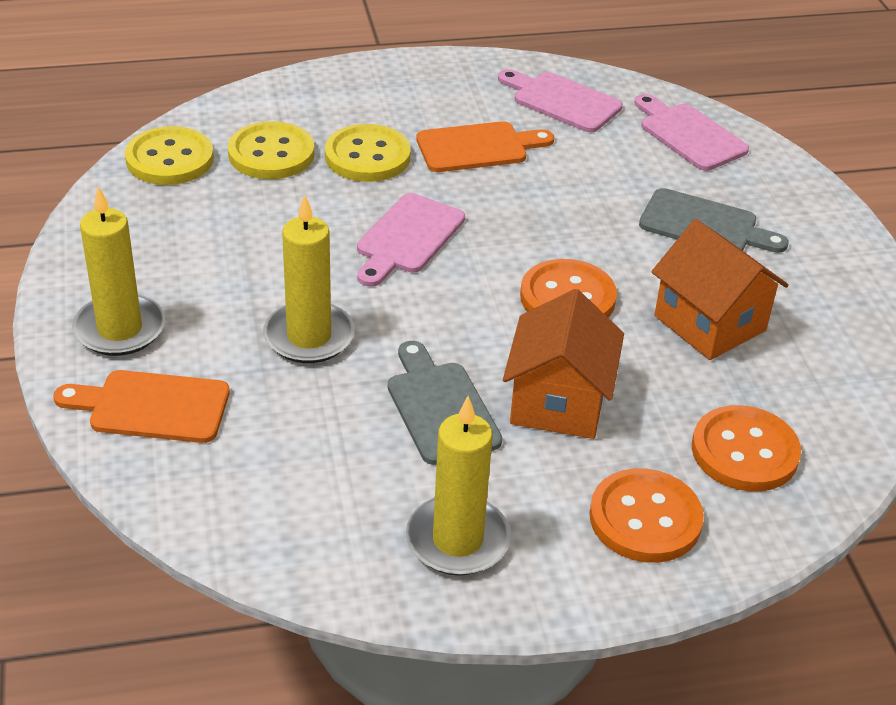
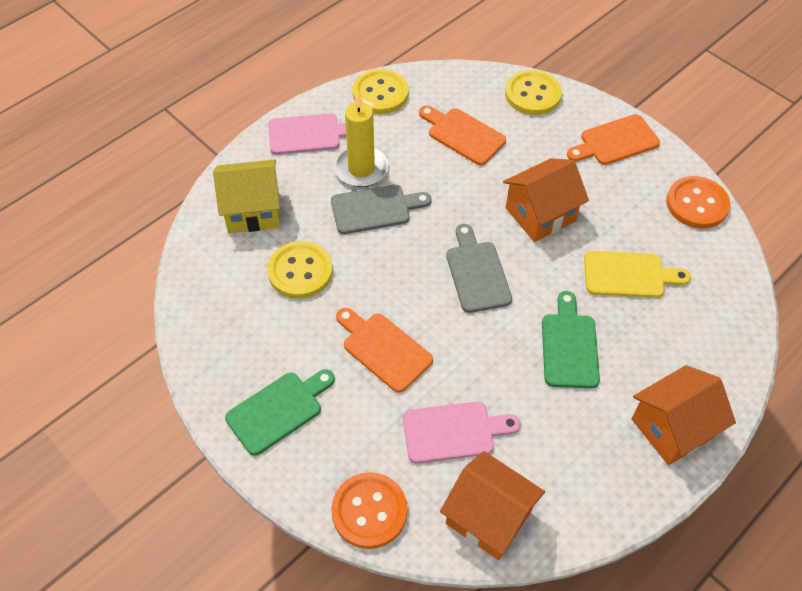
green cutting board: 0 -> 2
orange button: 3 -> 2
orange cutting board: 2 -> 3
orange house: 2 -> 3
pink cutting board: 3 -> 2
yellow candle: 3 -> 1
yellow cutting board: 0 -> 1
yellow house: 0 -> 1

